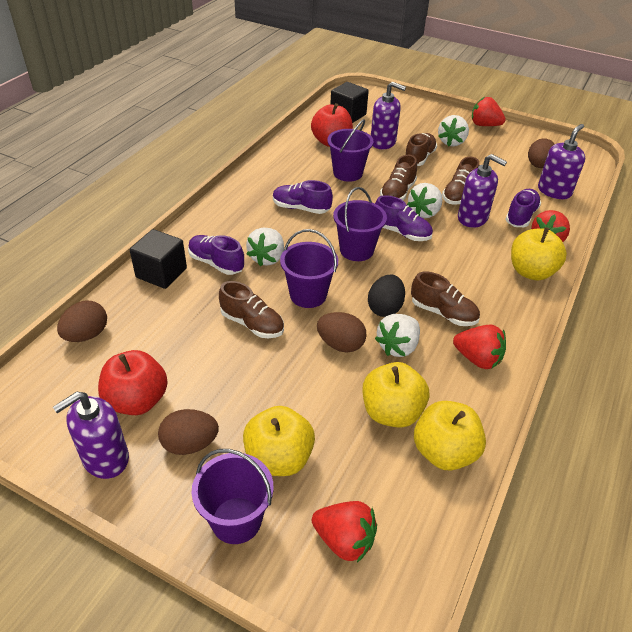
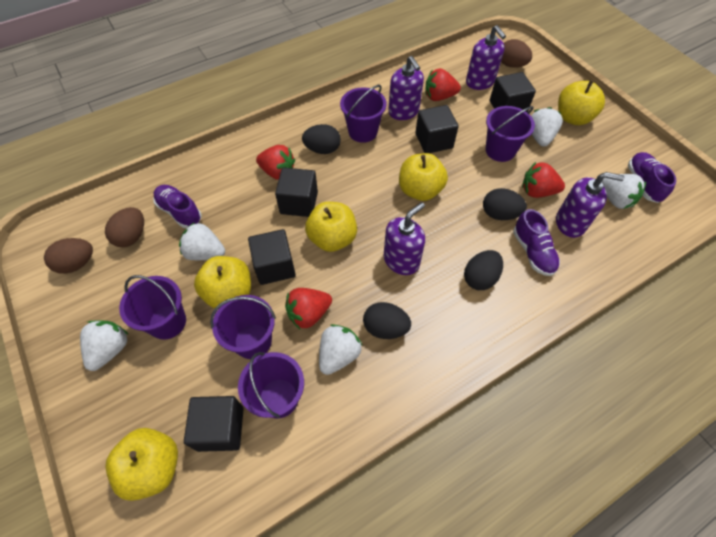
black cube: 2 -> 5
black egg: 1 -> 4
brown egg: 4 -> 3
brown shoe: 5 -> 0
purple bucket: 4 -> 5
purple shoe: 4 -> 3
red apple: 2 -> 0
white strawberry: 4 -> 5
yellow apple: 4 -> 5

